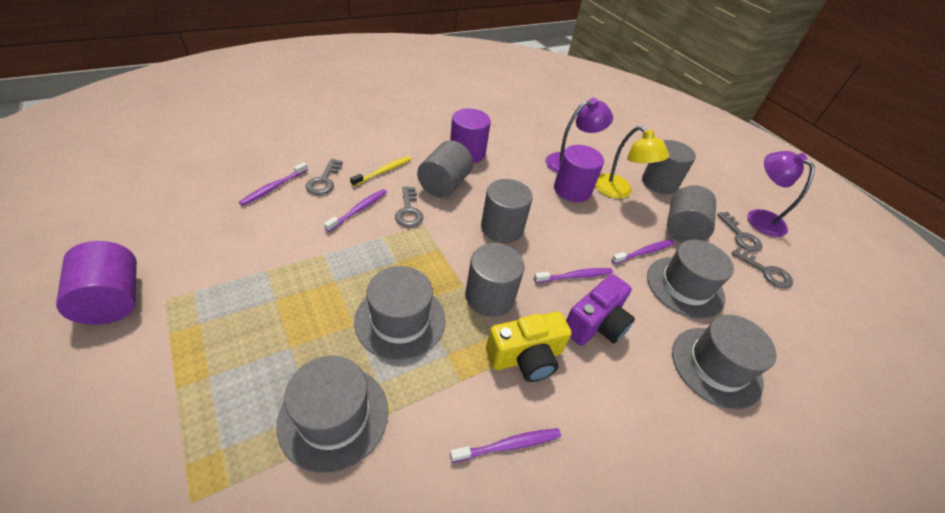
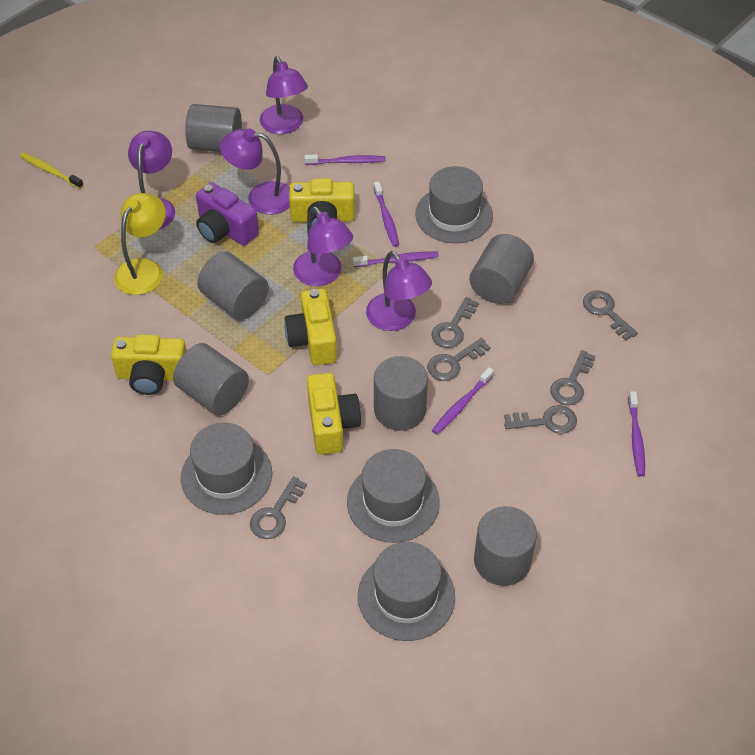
grey cylinder: 5 -> 6
grey key: 4 -> 6
purple cylinder: 3 -> 0
purple lamp: 2 -> 5
yellow camera: 1 -> 4

